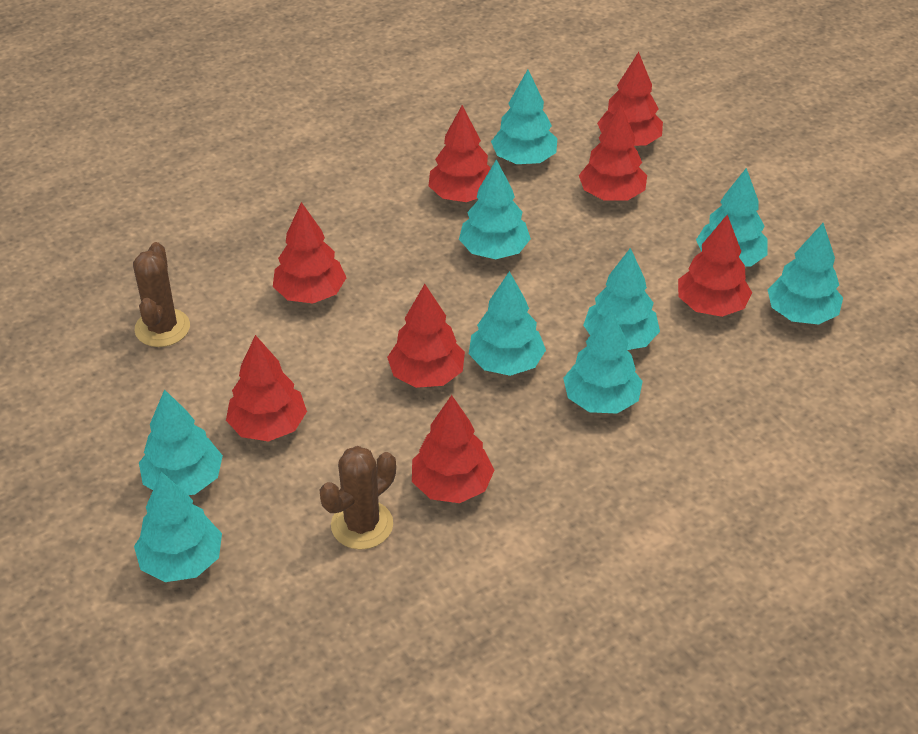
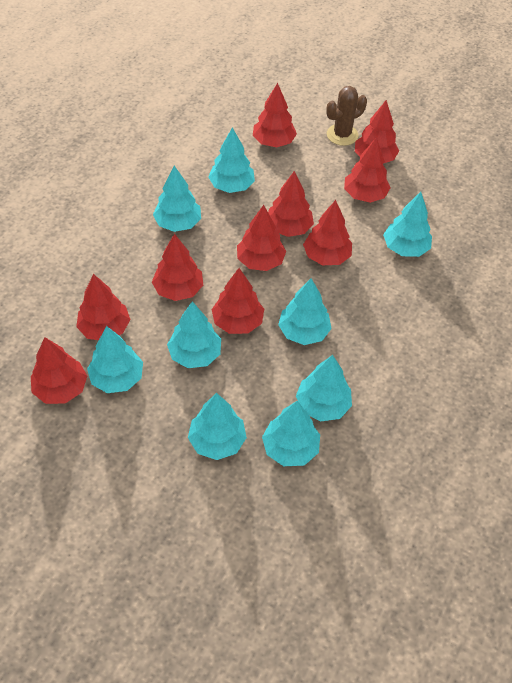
brown cactus: 2 -> 1
red tree: 8 -> 10

